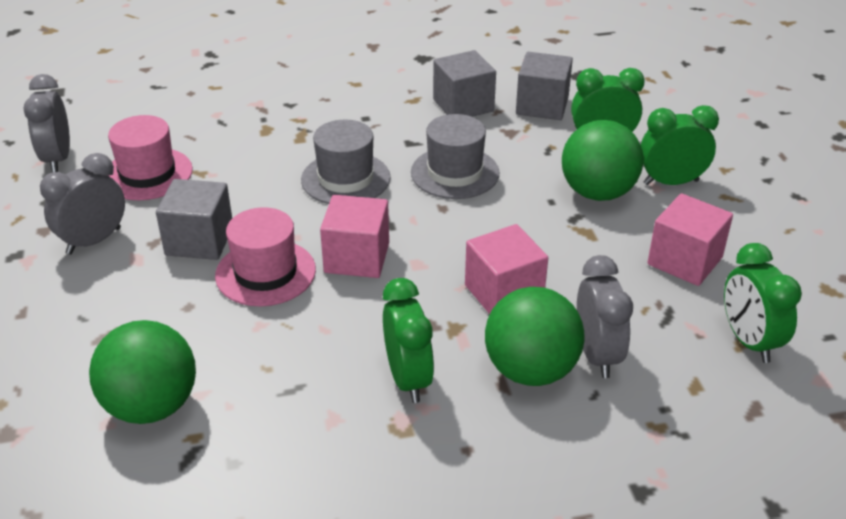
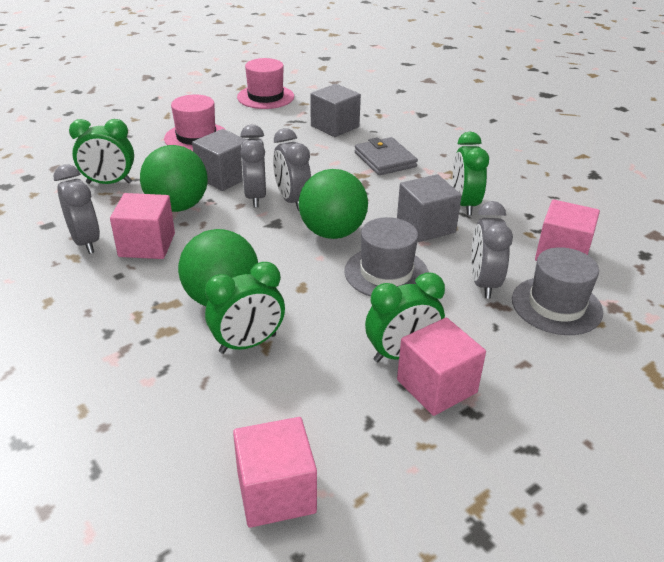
grey clock: 3 -> 4
grey wallet: 0 -> 1
pink cube: 3 -> 4

